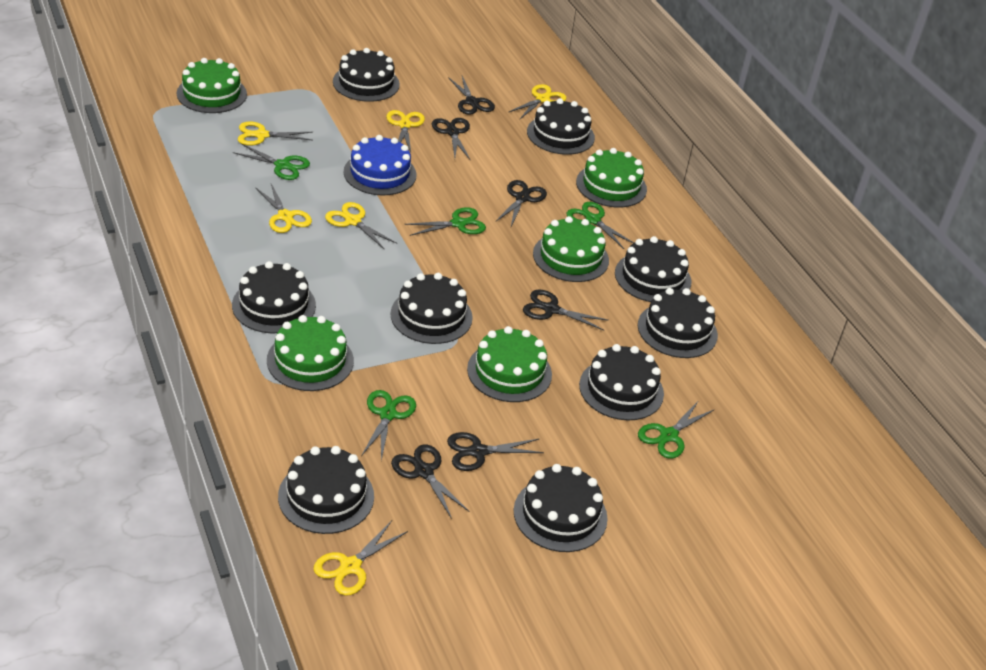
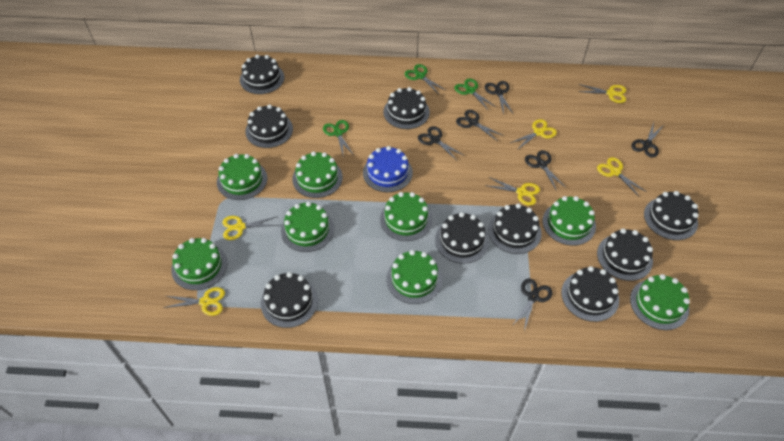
green cake: 5 -> 8
green scissors: 5 -> 3

